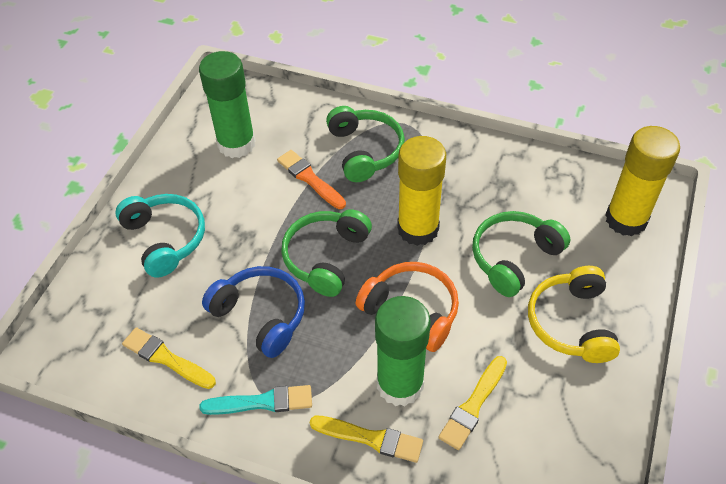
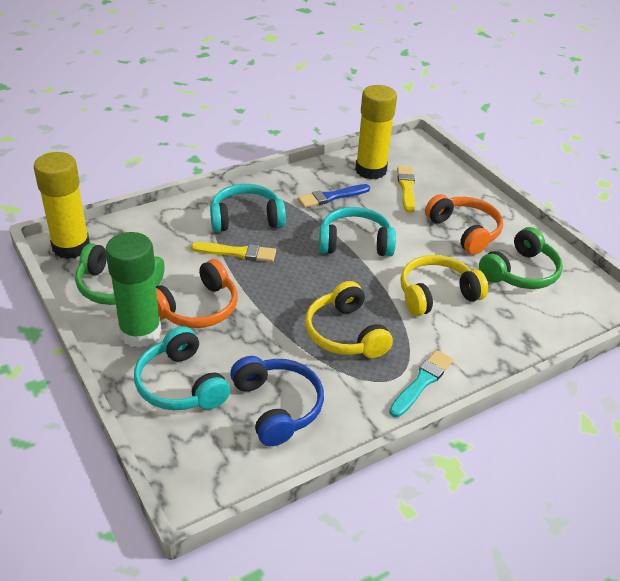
blue brush: 0 -> 1
green glue stick: 2 -> 1
green headphones: 3 -> 2
orange brush: 1 -> 0
orange headphones: 1 -> 2
turquoise headphones: 1 -> 3
yellow brush: 3 -> 2
yellow headphones: 1 -> 2

